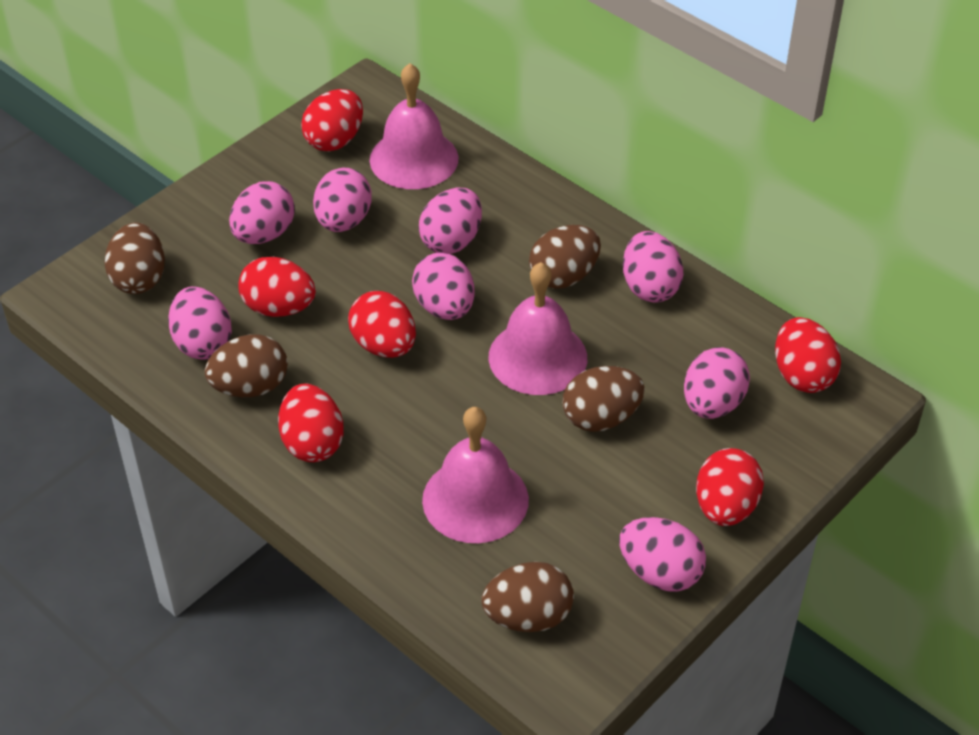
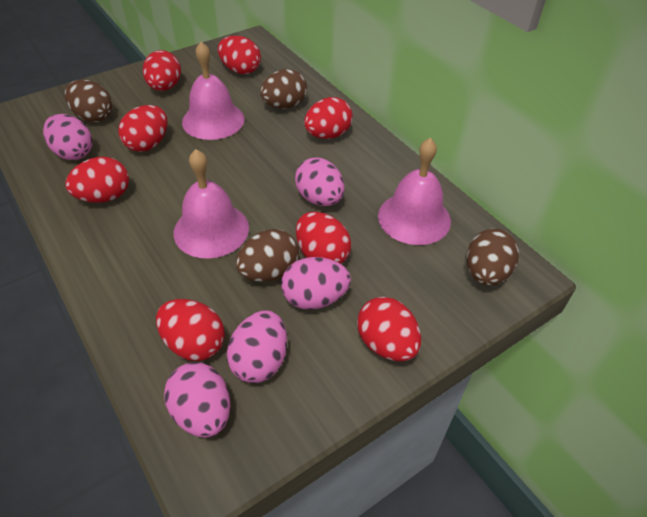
brown egg: 5 -> 4
pink egg: 8 -> 5
red egg: 6 -> 8

